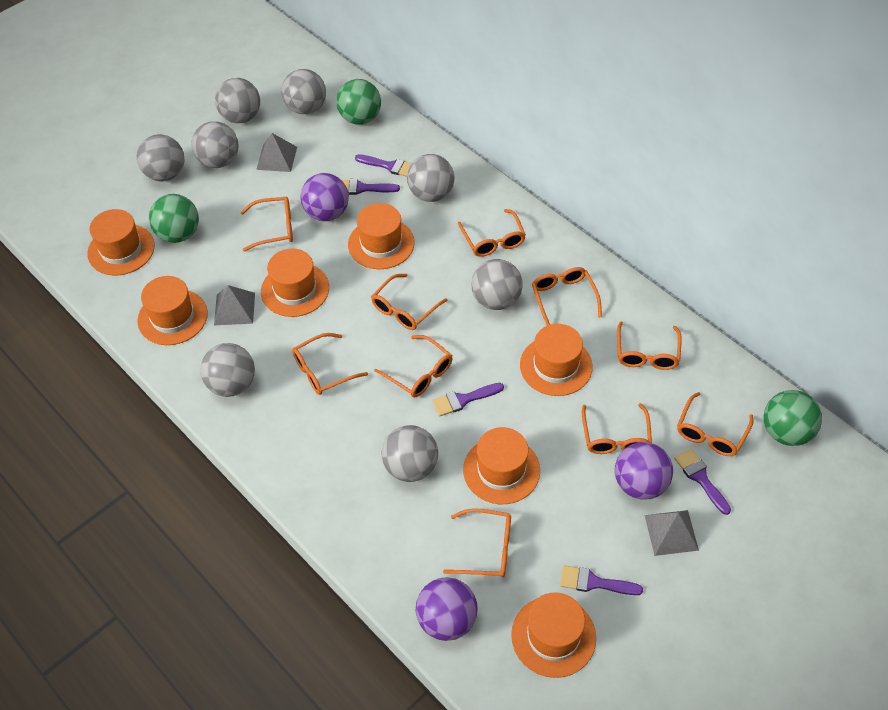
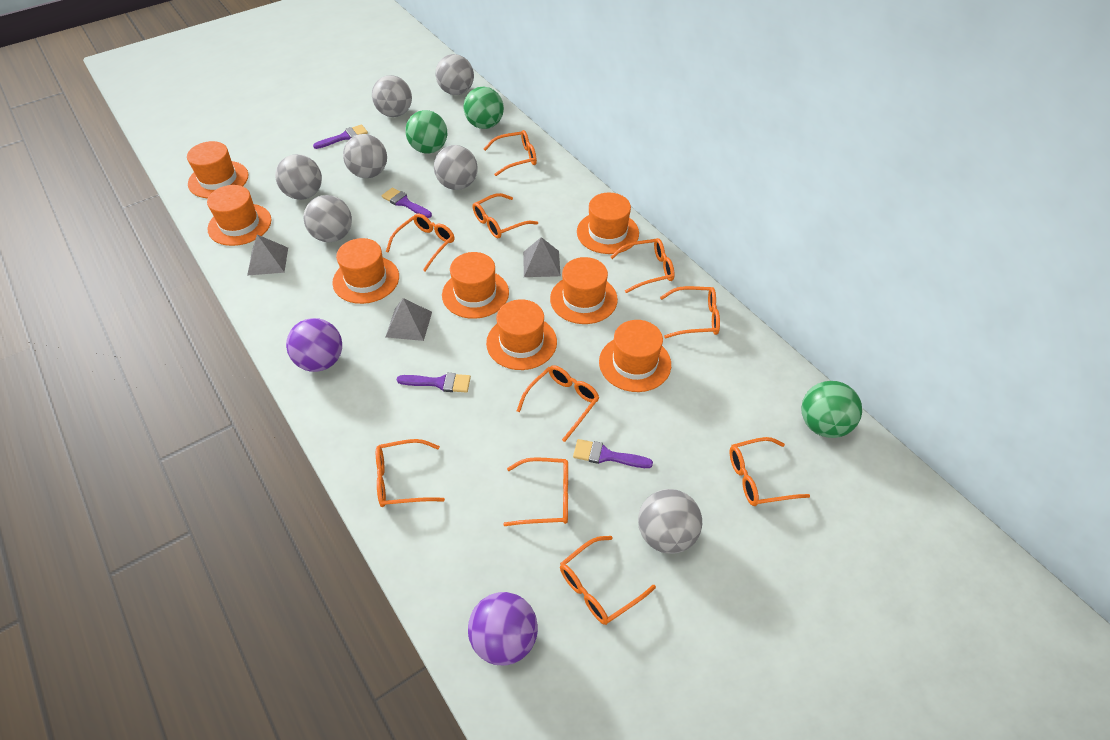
grey ball: 8 -> 7
orange hat: 7 -> 8
purple ball: 3 -> 2
purple brush: 5 -> 4

